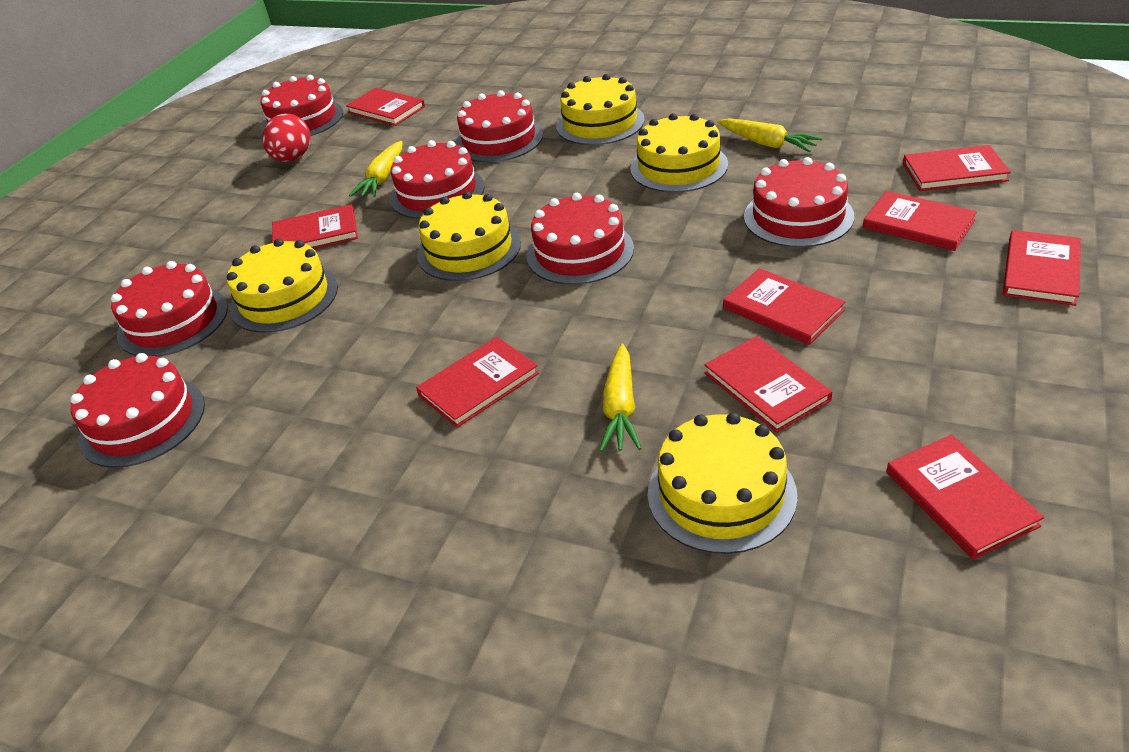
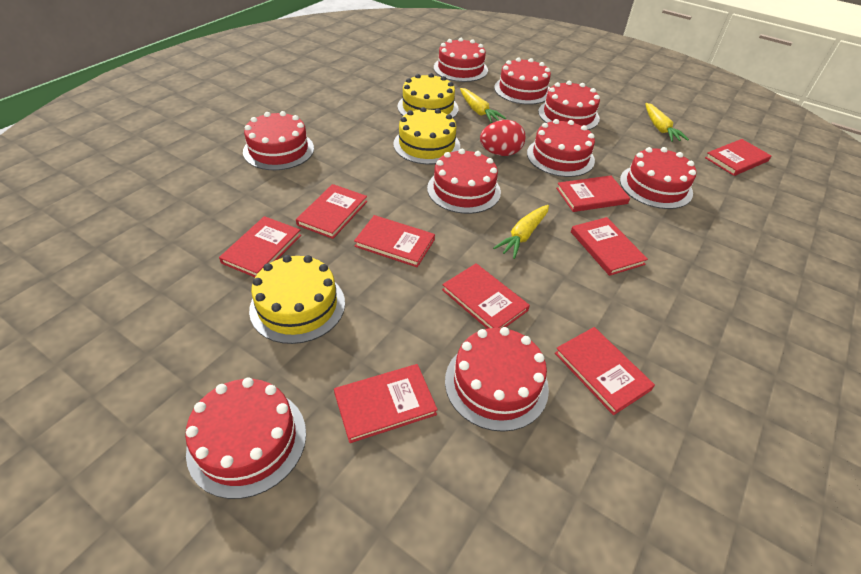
red cake: 7 -> 9
yellow cake: 5 -> 3

